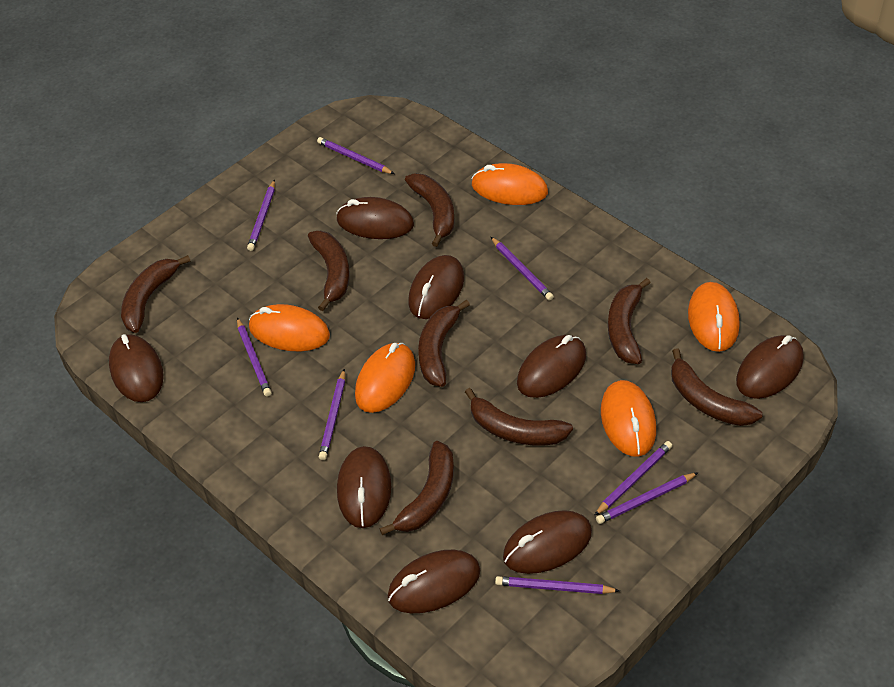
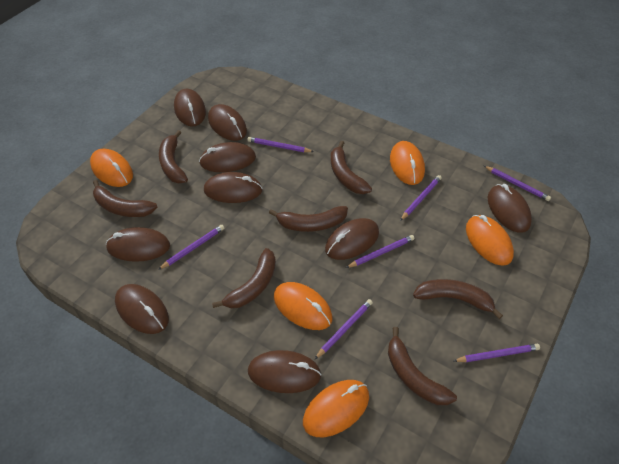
brown banana: 8 -> 7
brown mouse: 8 -> 9
purple pencil: 8 -> 7

